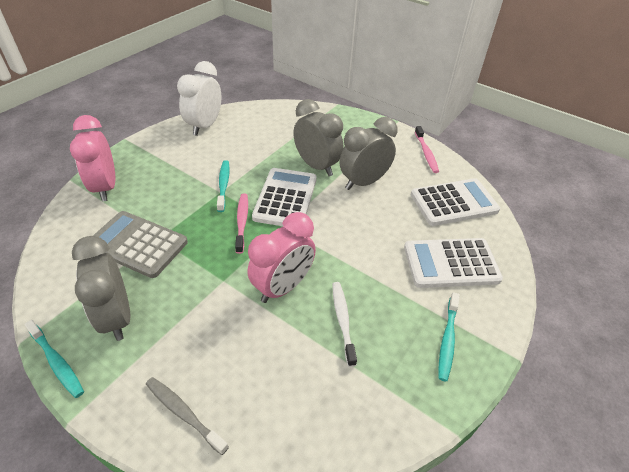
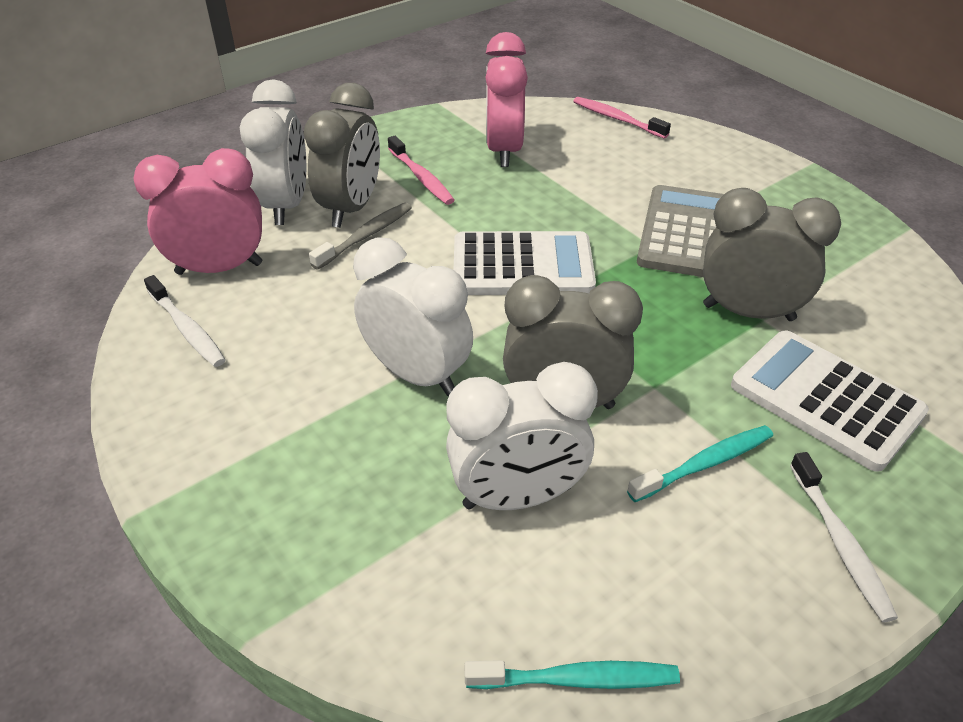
turquoise toothbrush: 3 -> 2
white calculator: 3 -> 2
white clock: 1 -> 3
white toothbrush: 1 -> 2

